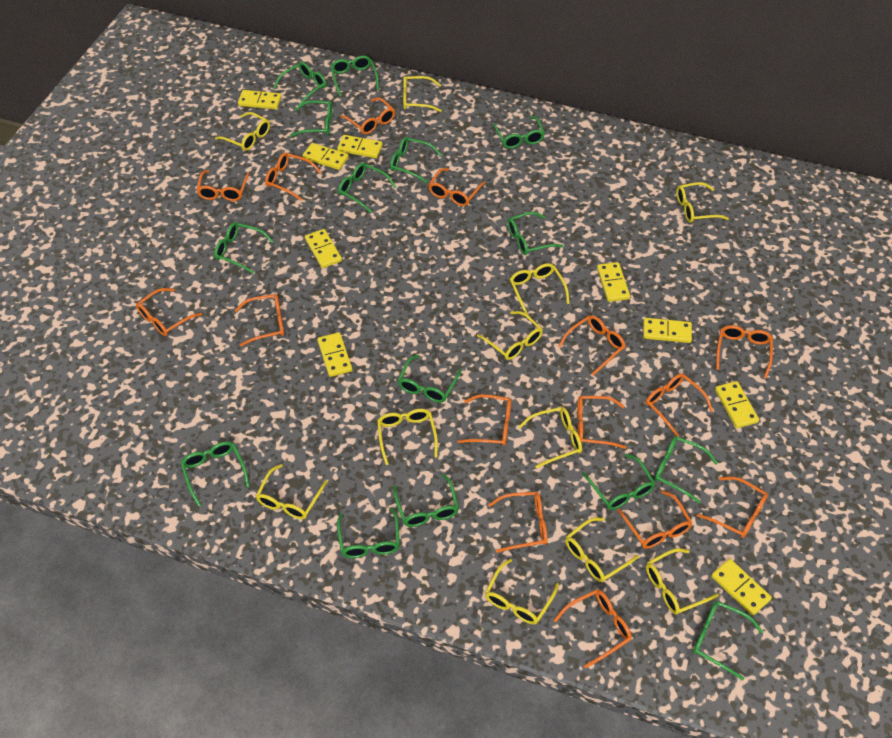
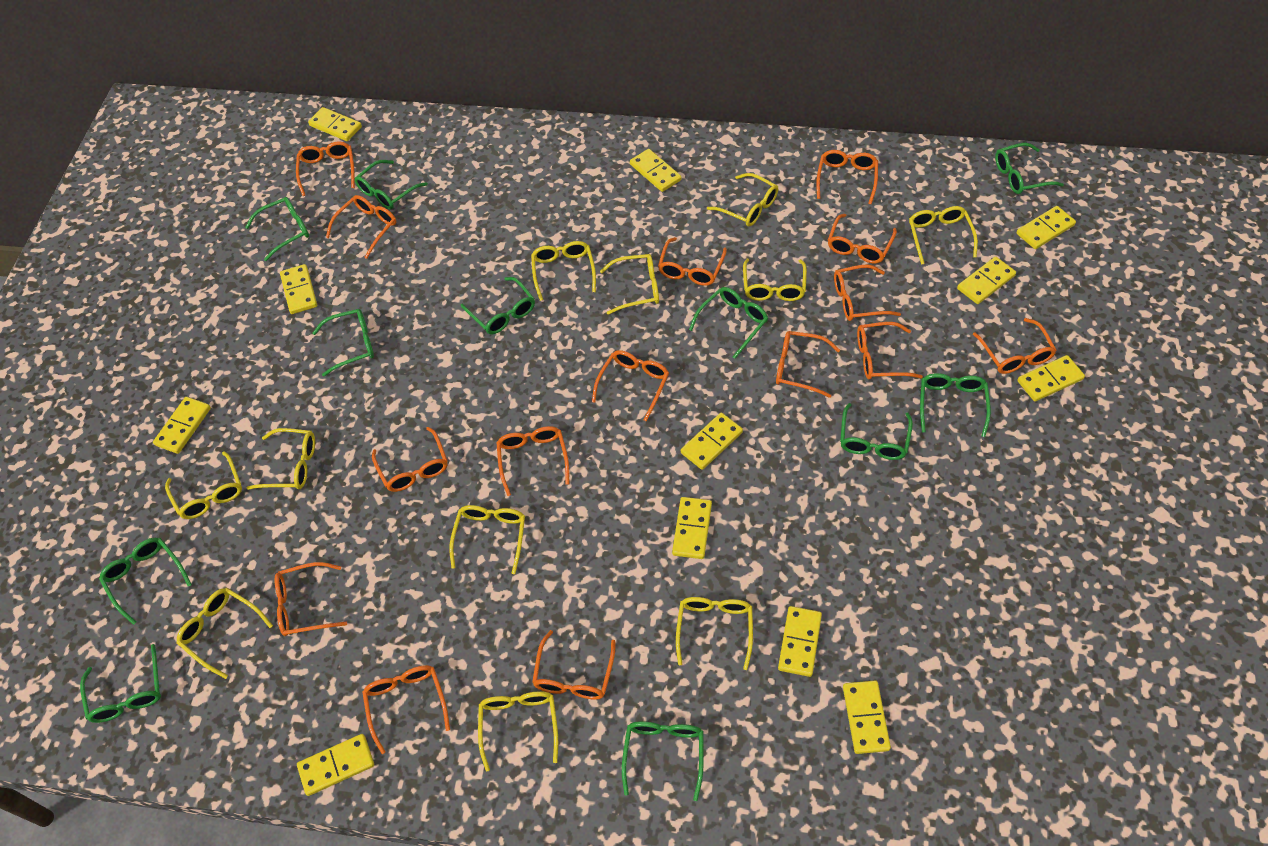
green glasses: 15 -> 11
yellow domino: 9 -> 12

